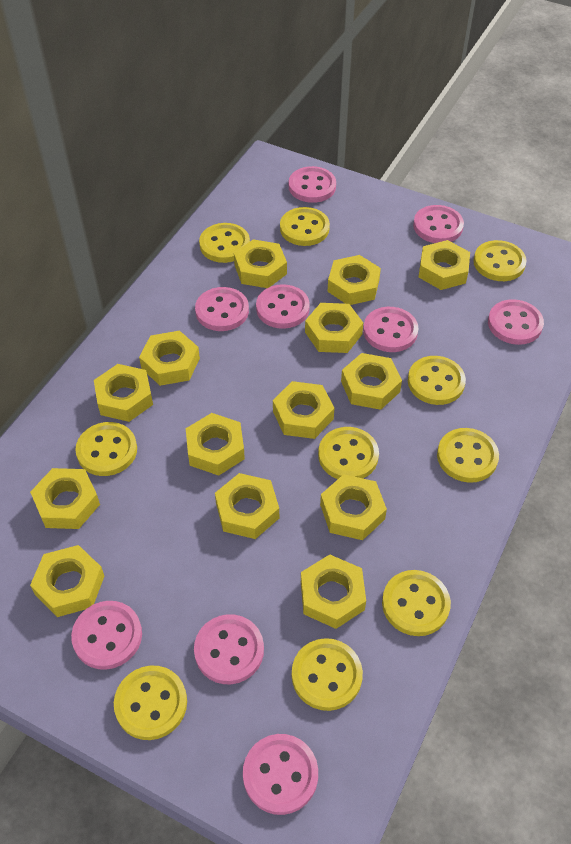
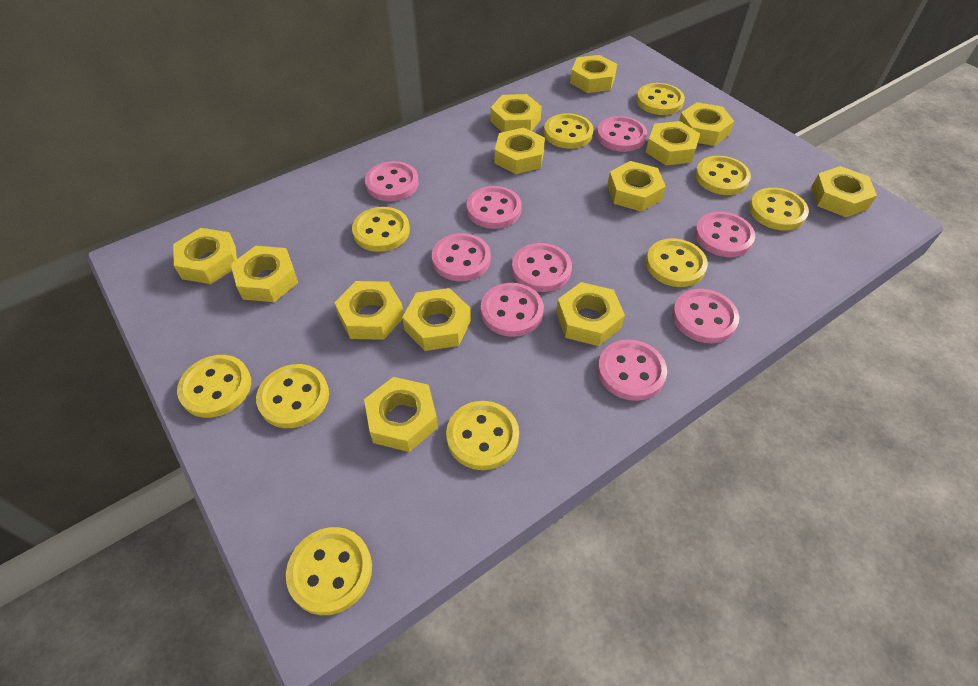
yellow nut: 14 -> 13

